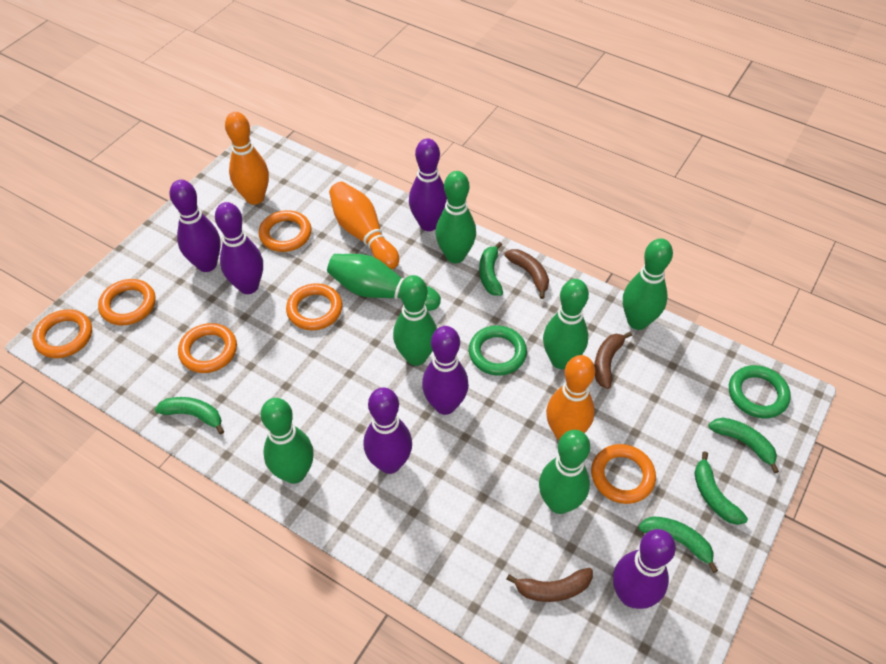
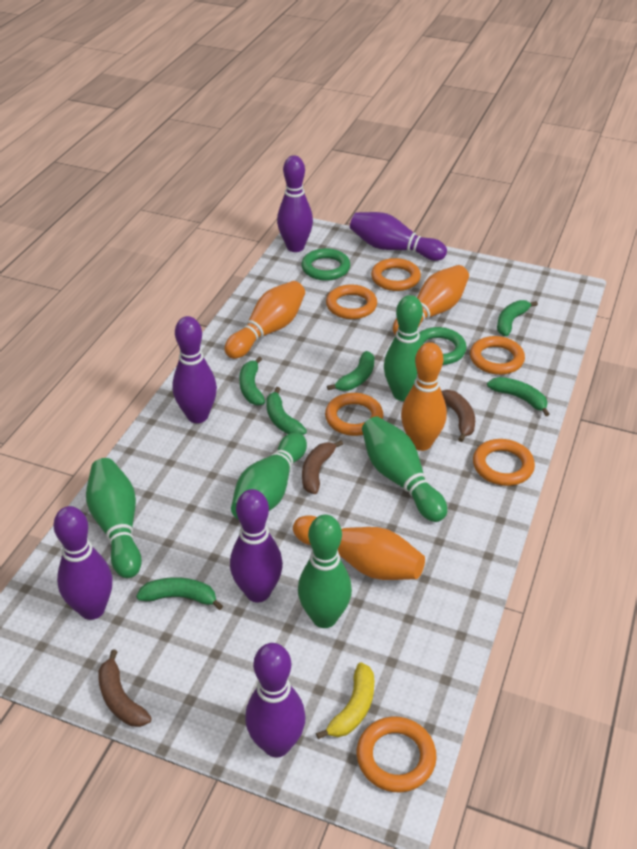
green banana: 5 -> 6
green bowling pin: 7 -> 5
orange bowling pin: 3 -> 4
yellow banana: 0 -> 1

